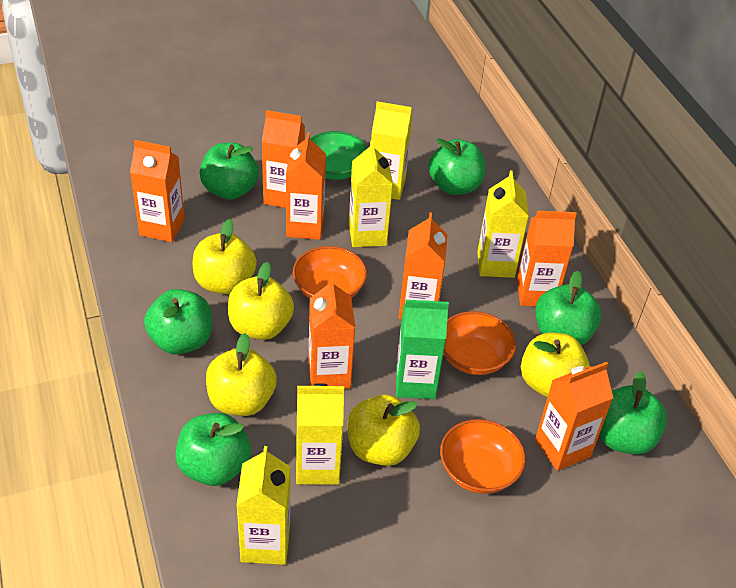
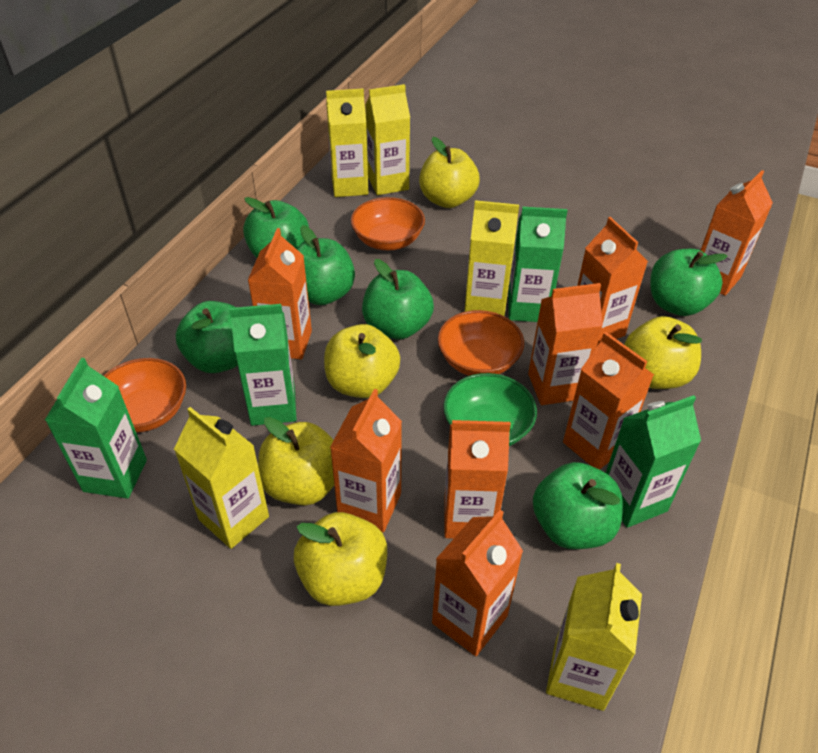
green carton: 1 -> 4
orange carton: 7 -> 8

